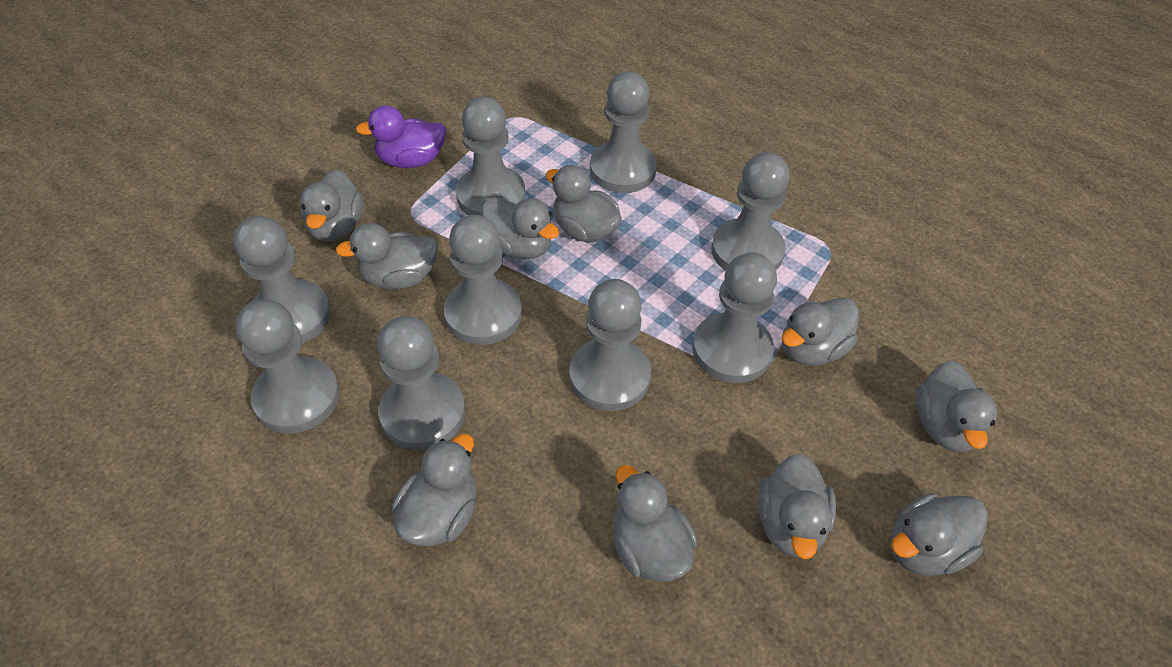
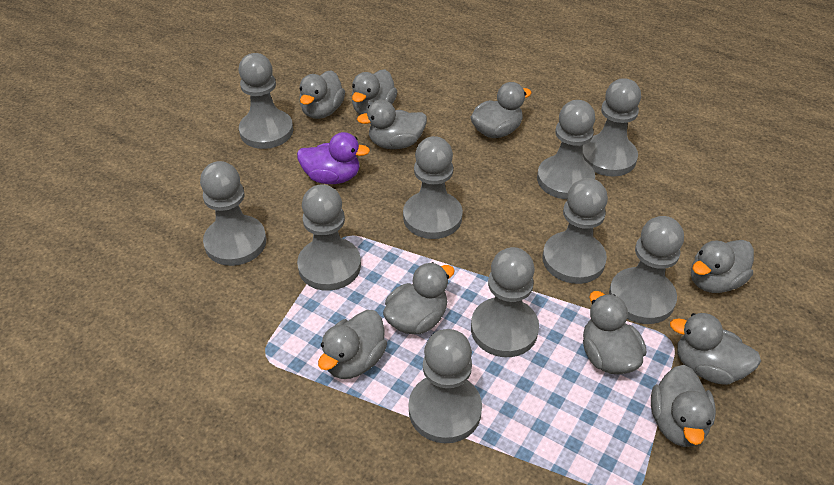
grey pawn: 9 -> 10

